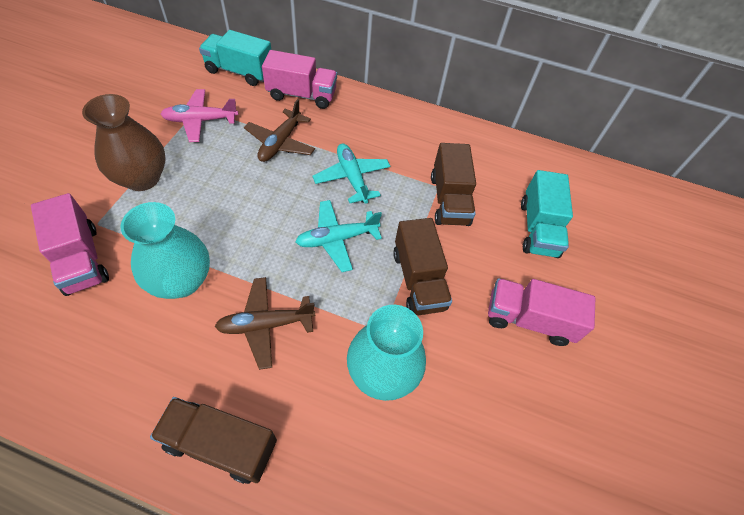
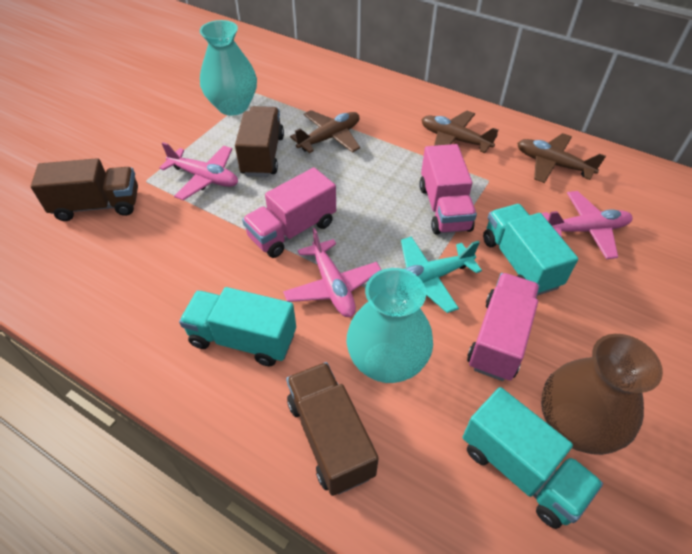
brown plane: 2 -> 3
pink plane: 1 -> 3
turquoise plane: 2 -> 1
turquoise truck: 2 -> 3

